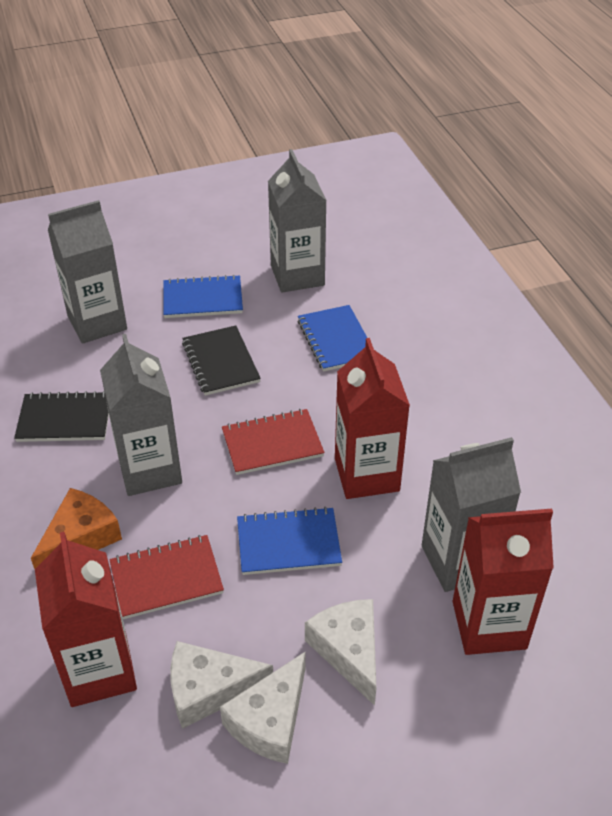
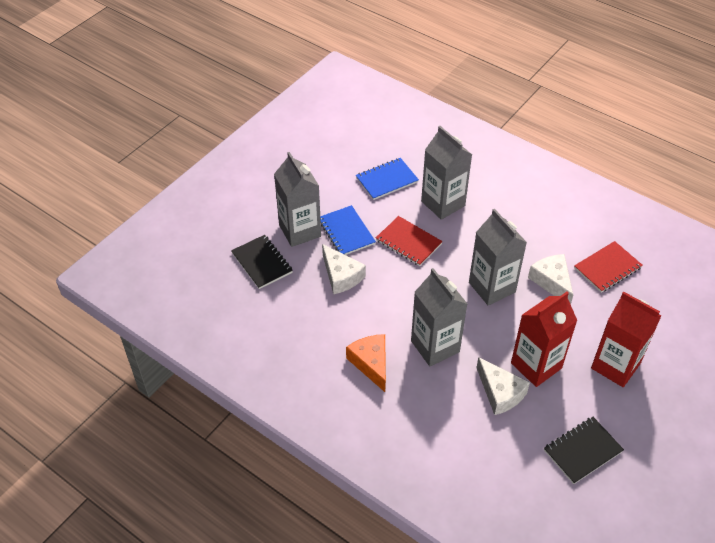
blue notebook: 3 -> 2
red carton: 3 -> 2

